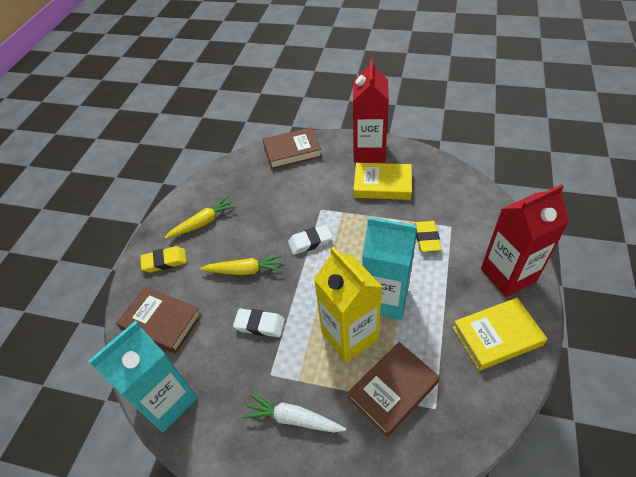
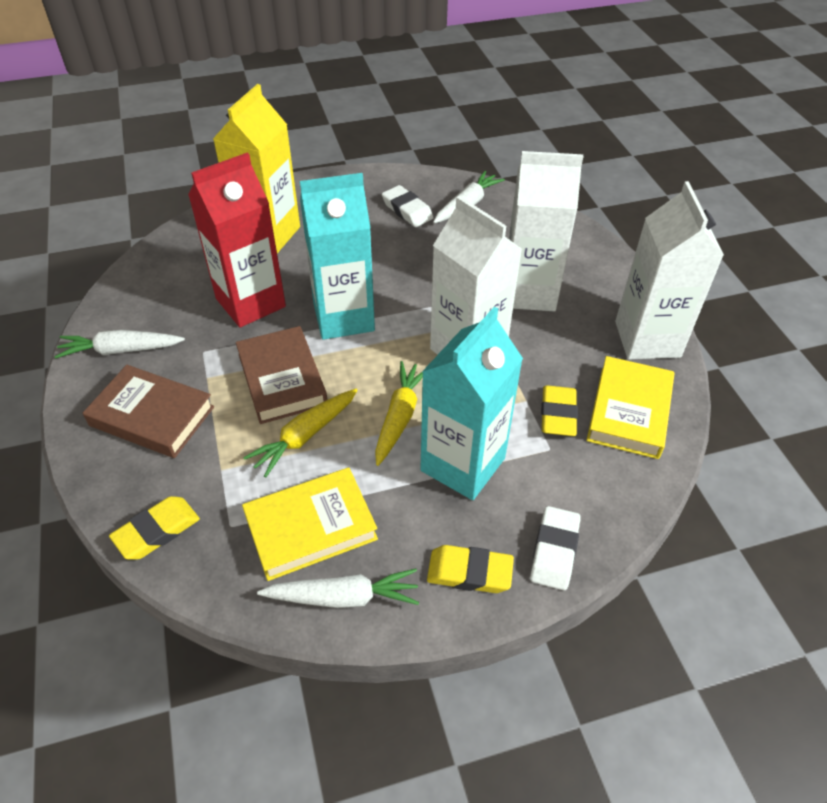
brown book: 3 -> 2
red carton: 2 -> 1
white carrot: 1 -> 3
white carton: 0 -> 3
yellow eraser: 2 -> 3

